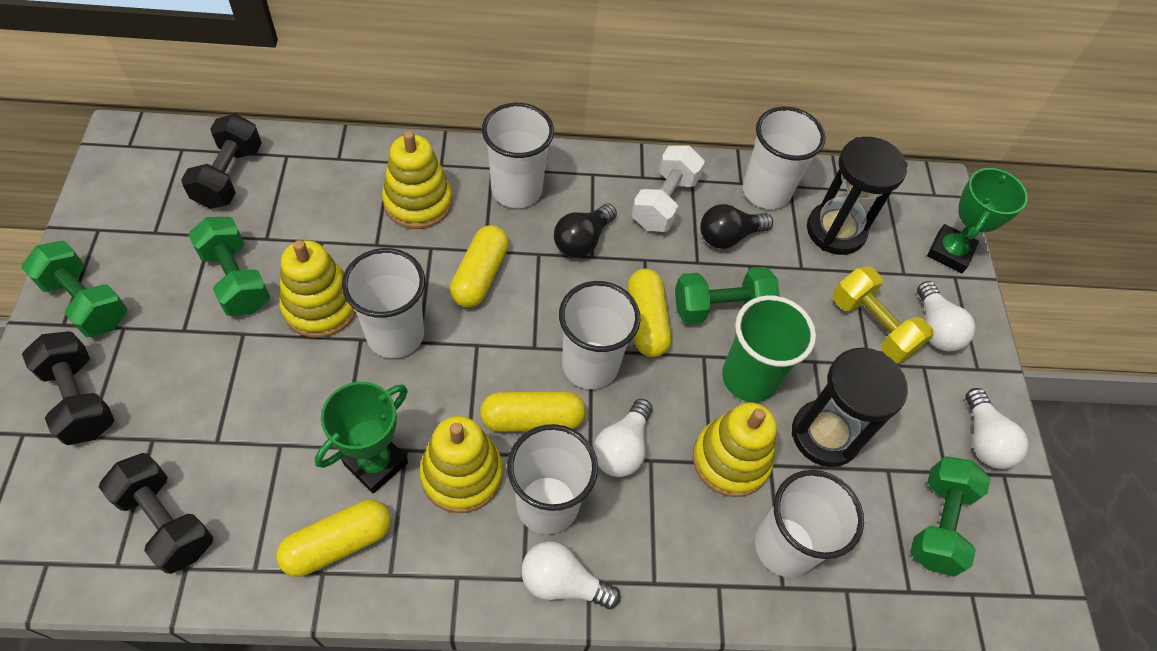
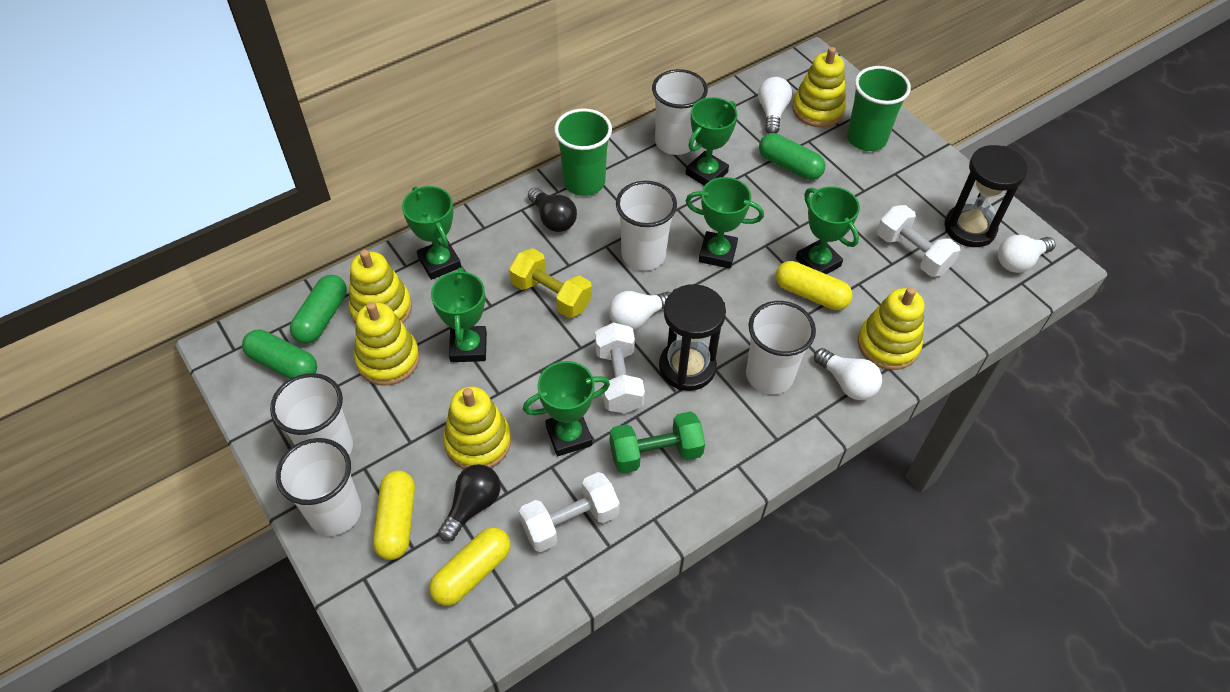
black dumbbell: 3 -> 0
green capsule: 0 -> 3
green cup: 1 -> 2
green dumbbell: 4 -> 1
green trophy: 2 -> 6
white cup: 6 -> 5
white dumbbell: 1 -> 3
yellow capsule: 4 -> 3
yellow stacking toy: 4 -> 5

